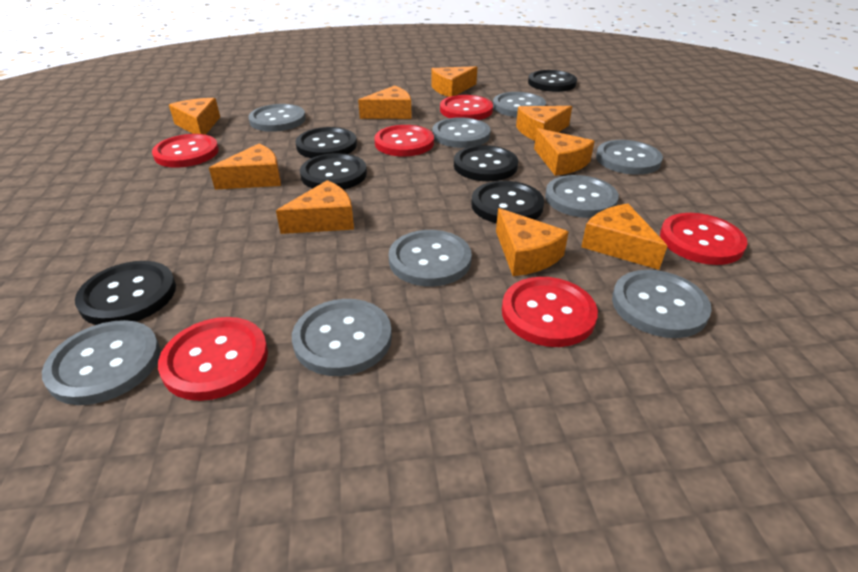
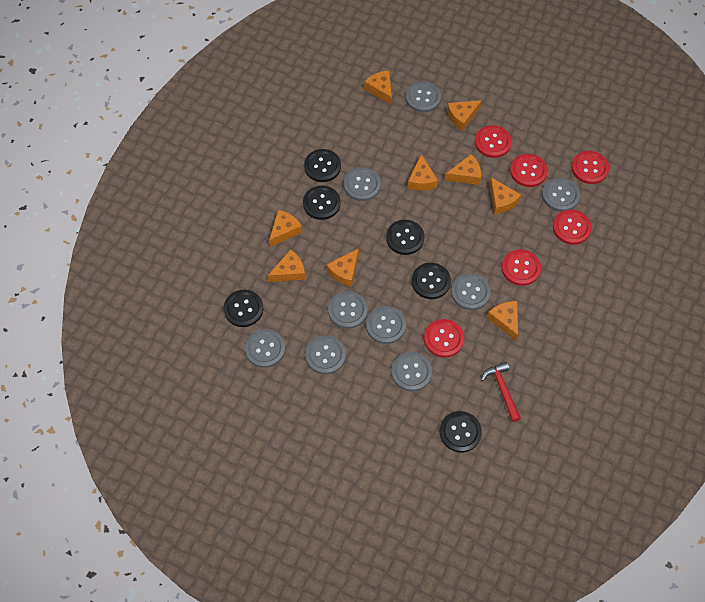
red hammer: 0 -> 1

